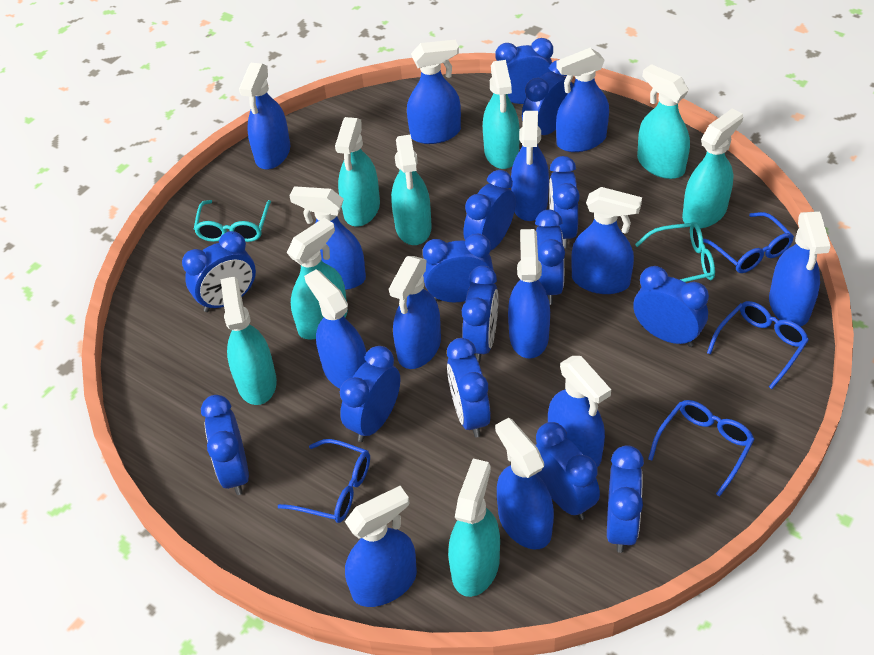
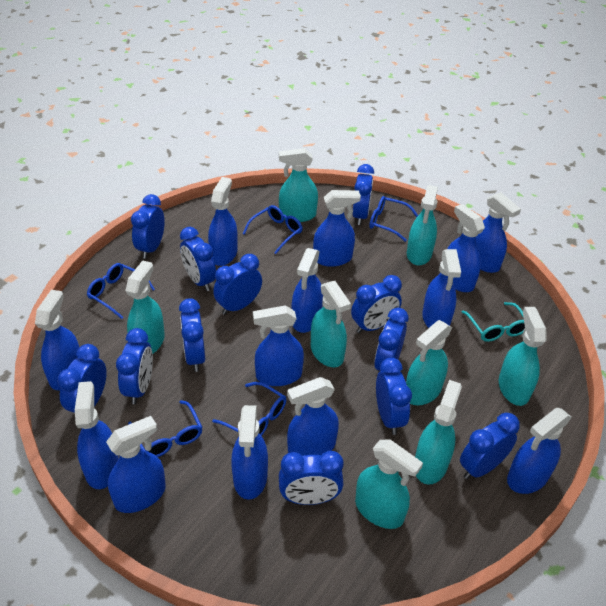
blue clock: 14 -> 12
blue glasses: 4 -> 5
turquoise glasses: 2 -> 1

